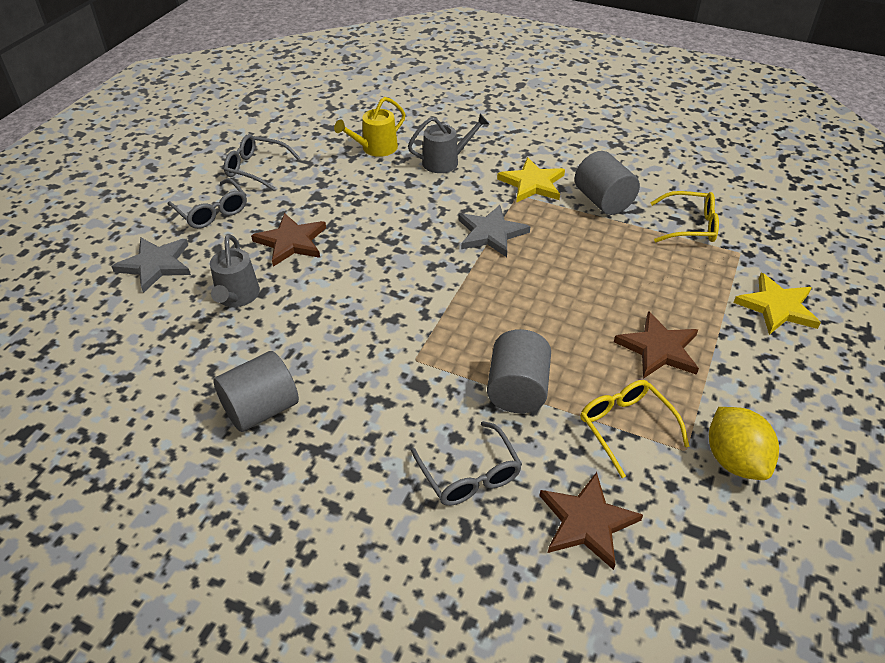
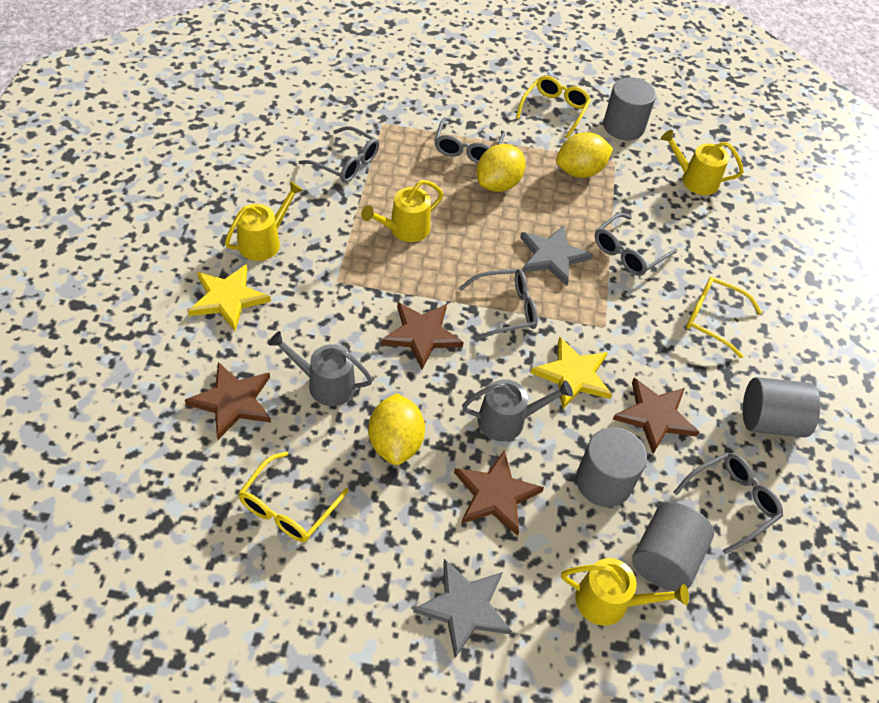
brown star: 3 -> 4
grey cylinder: 3 -> 4
grey glasses: 3 -> 5
yellow glasses: 2 -> 3
yellow lemon: 1 -> 3
yellow watering can: 1 -> 4

